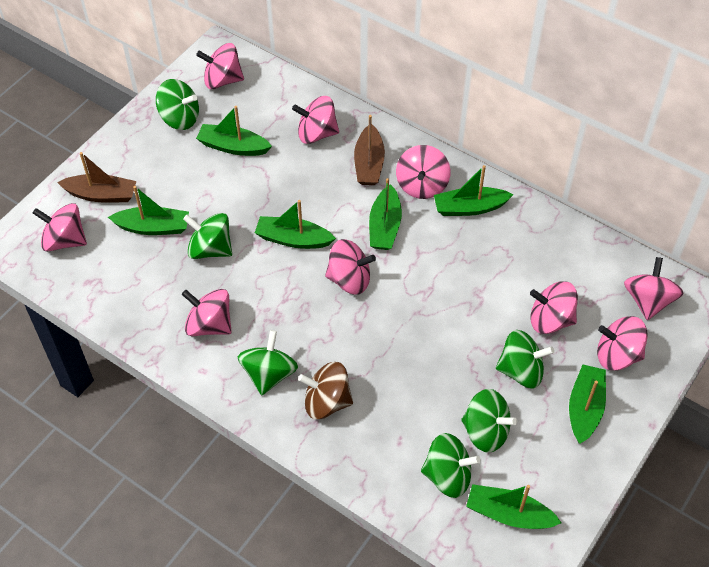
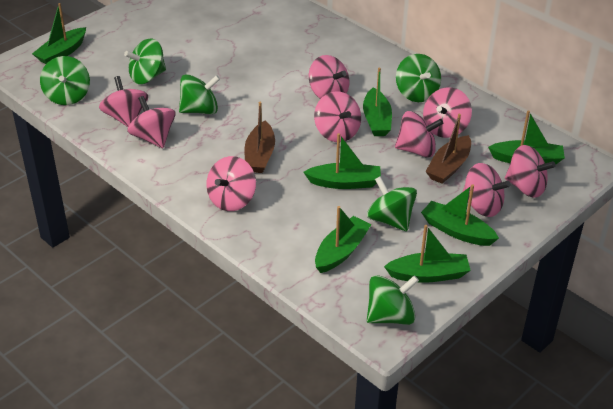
brown spinning top: 1 -> 0

